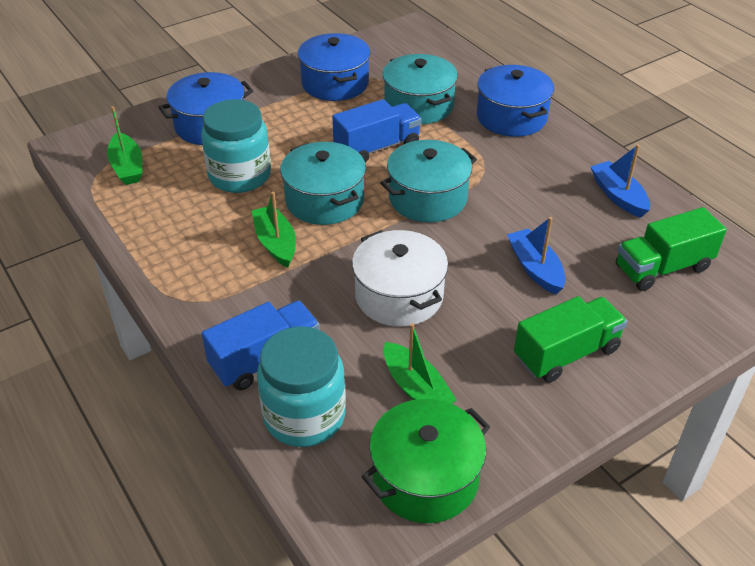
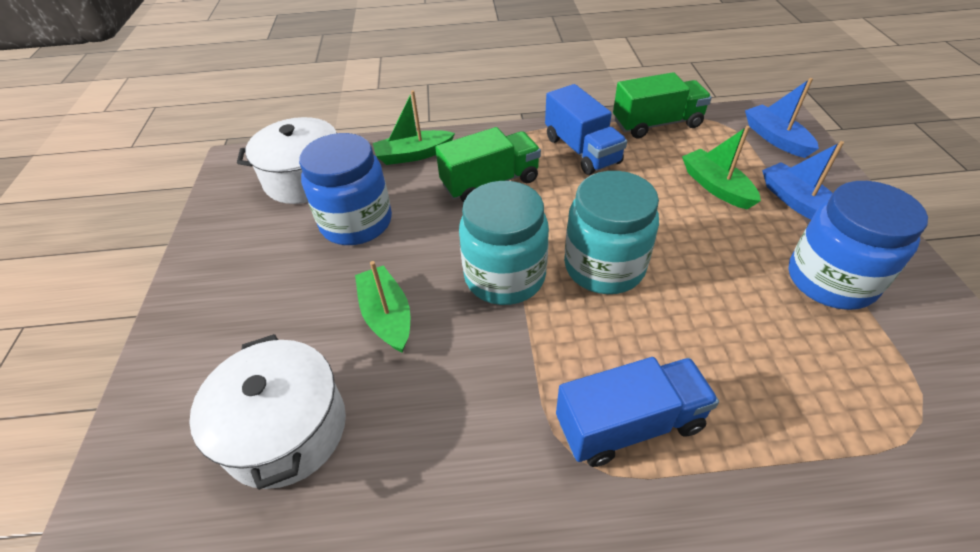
blue jar: 0 -> 2
blue pot: 3 -> 0
green pot: 1 -> 0
turquoise pot: 3 -> 0
white pot: 1 -> 2

